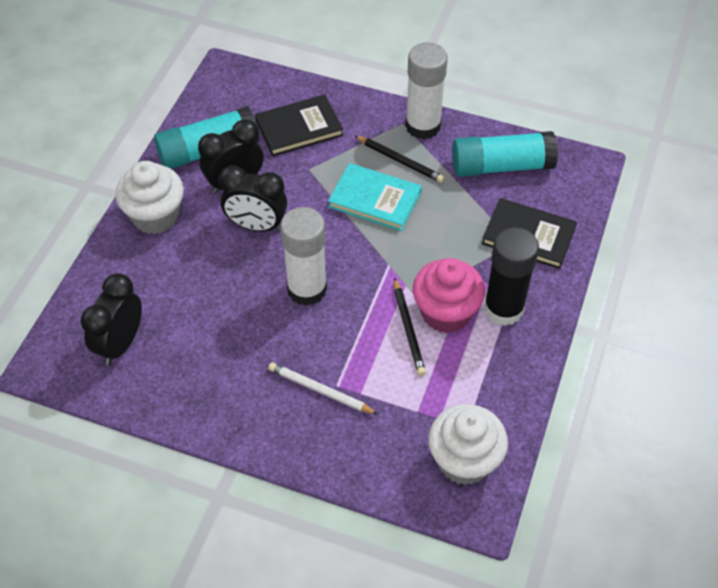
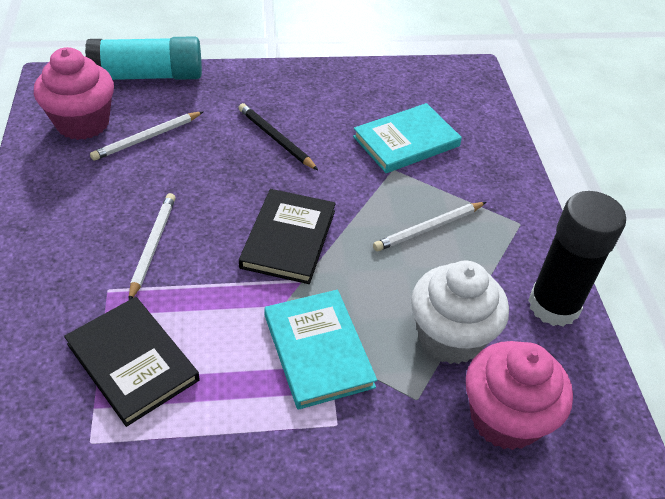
black clock: 3 -> 0
black pencil: 2 -> 1
pink cupcake: 1 -> 2
turquoise book: 1 -> 2
turquoise glue stick: 2 -> 1
white cupcake: 2 -> 1
white glue stick: 2 -> 0
white pencil: 1 -> 3

